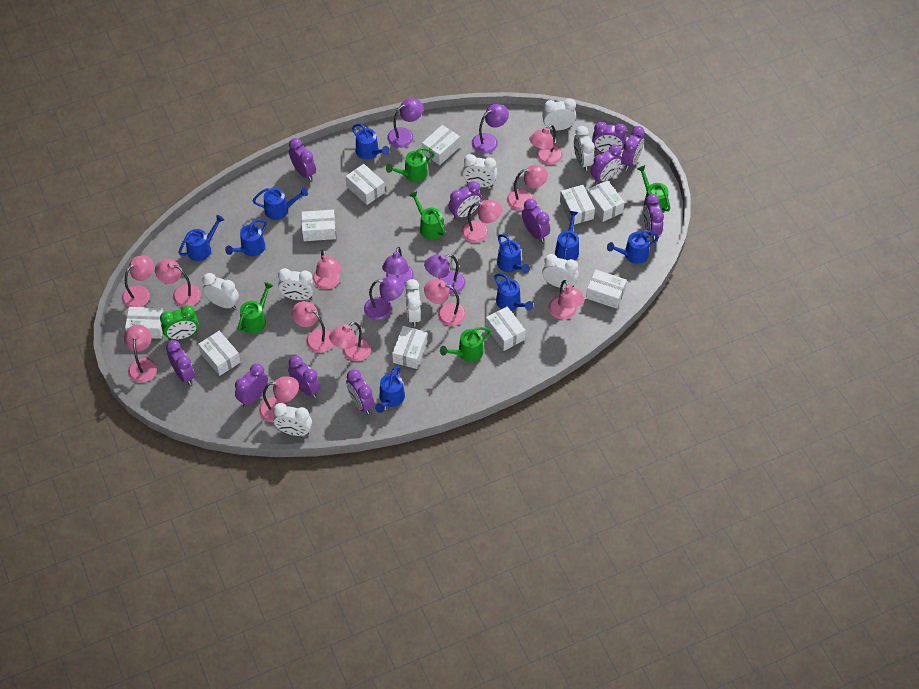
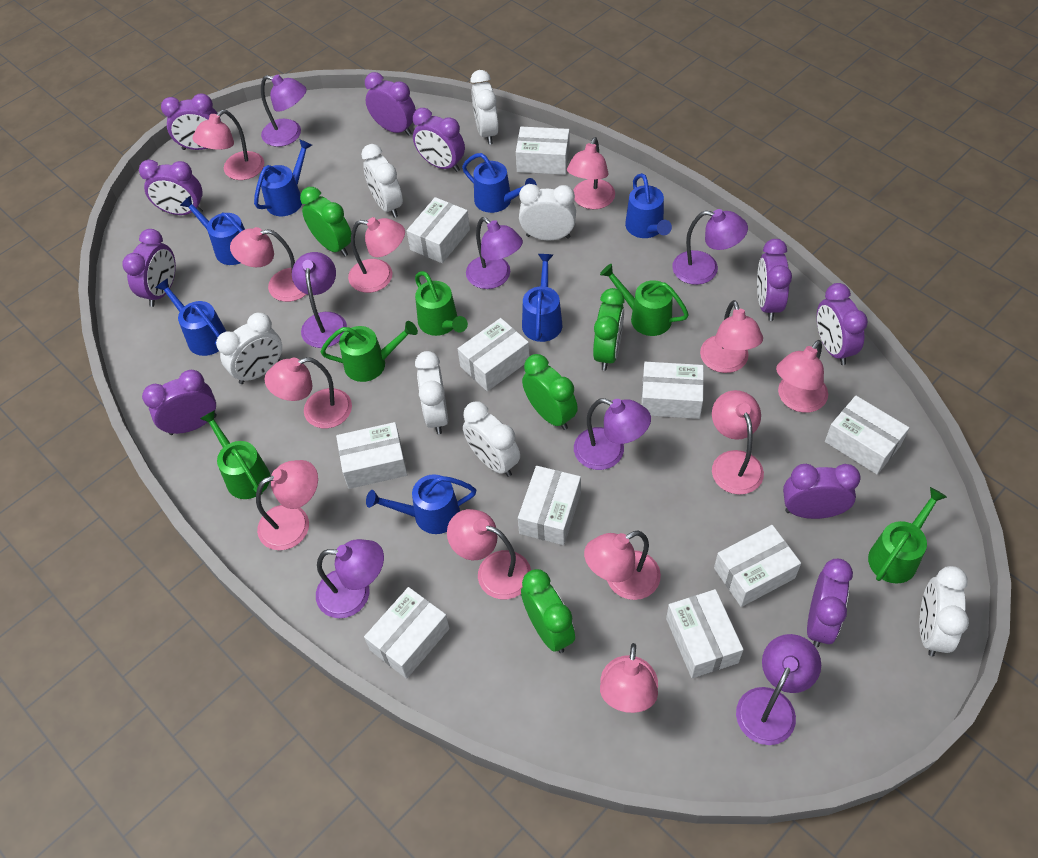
blue watering can: 9 -> 7
green clock: 1 -> 4
purple clock: 11 -> 10
purple lamp: 5 -> 7
white clock: 8 -> 7

